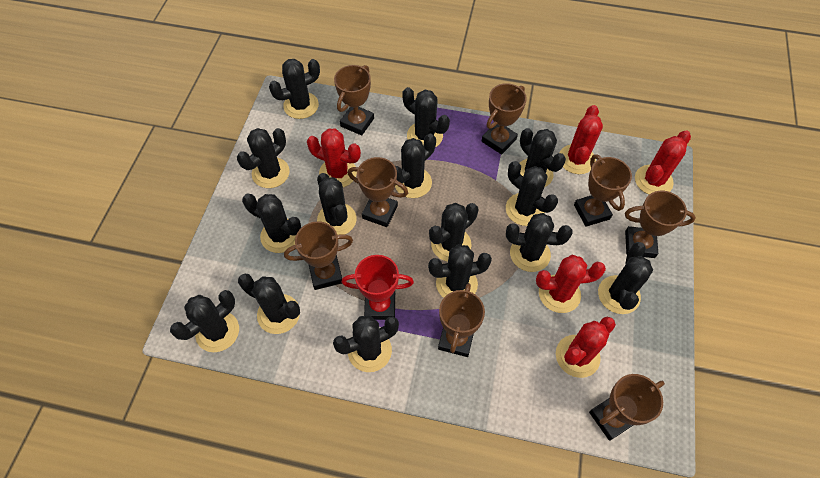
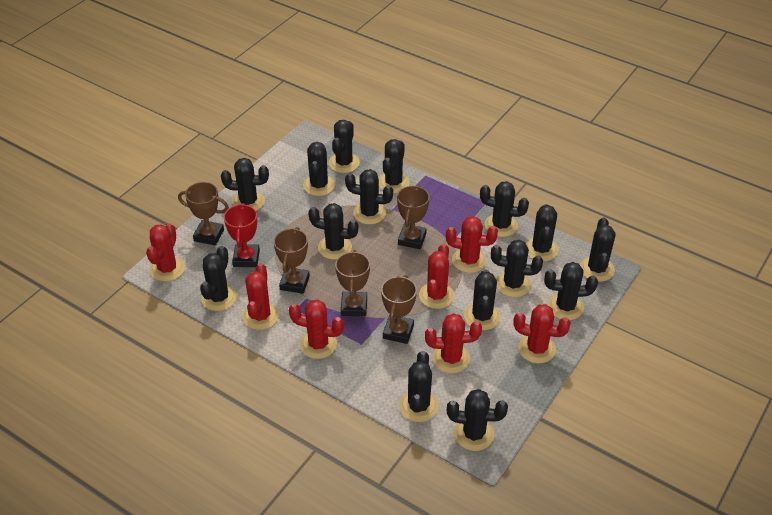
brown trophy: 8 -> 5
red cactus: 5 -> 7

